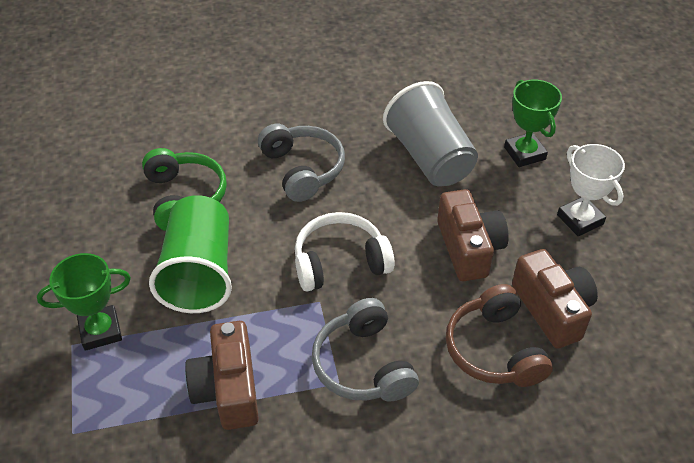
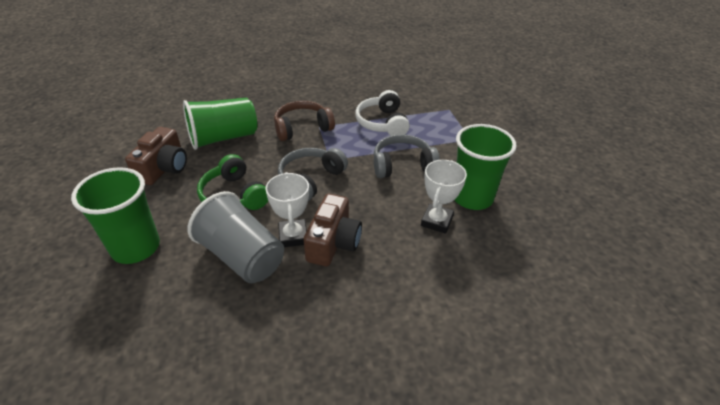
brown camera: 3 -> 2
green cup: 1 -> 3
green trophy: 2 -> 0
white trophy: 1 -> 2

